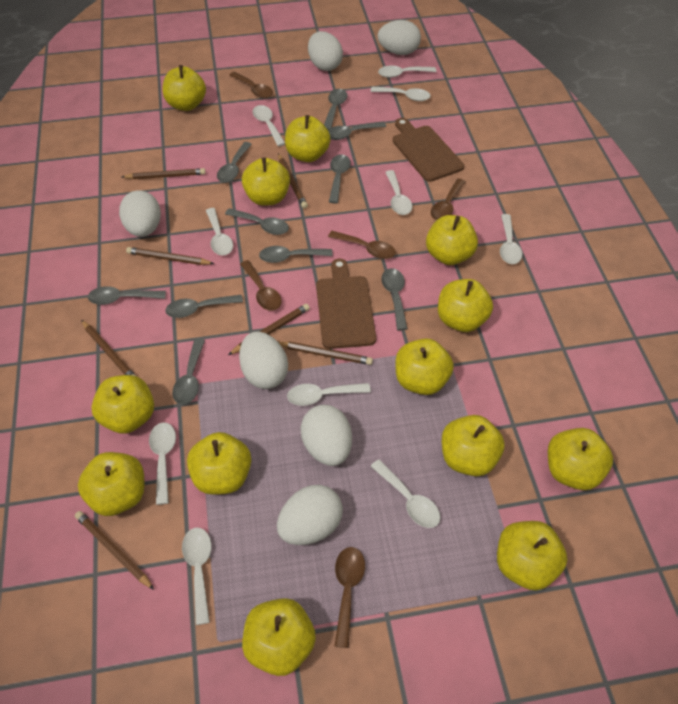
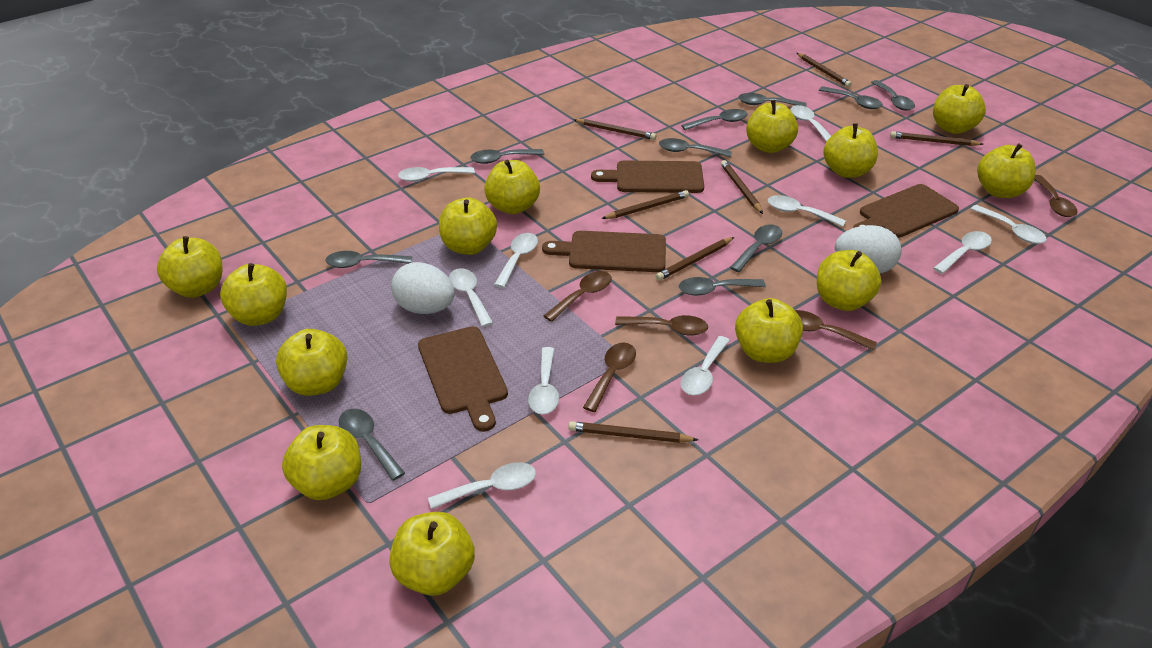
brown cutting board: 2 -> 4
white egg: 6 -> 2

